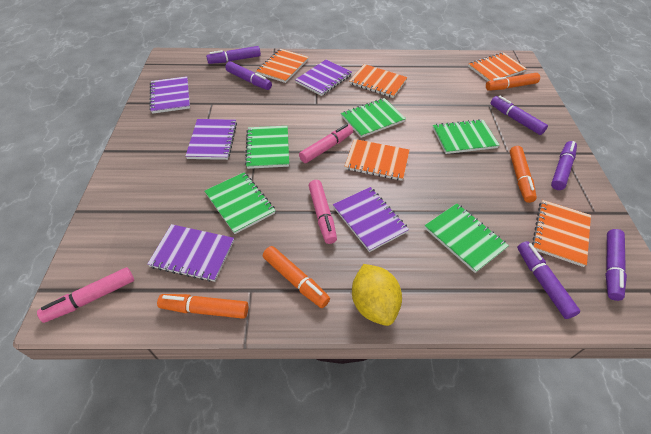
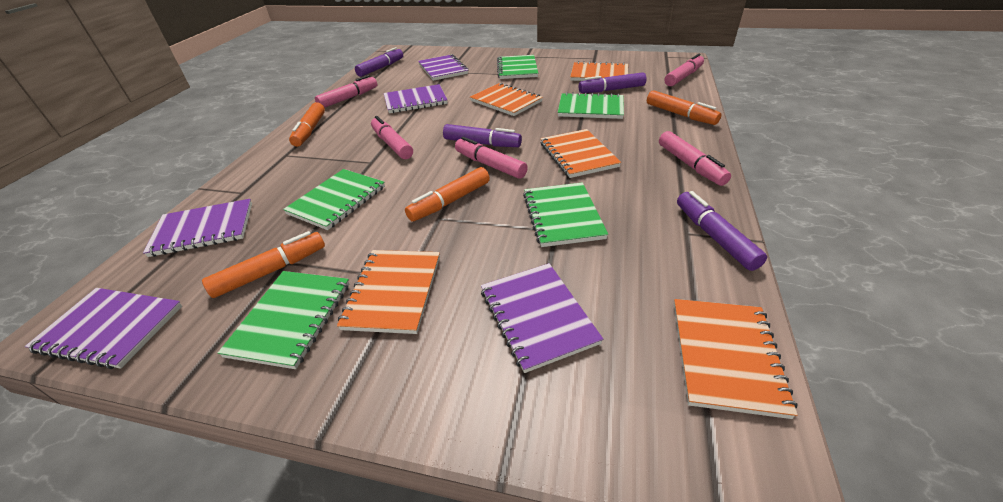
pink marker: 3 -> 5
purple marker: 6 -> 4
yellow lemon: 1 -> 0

